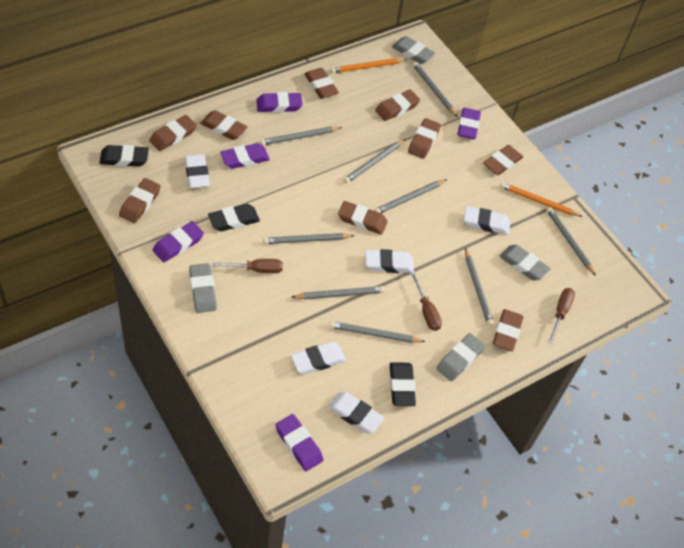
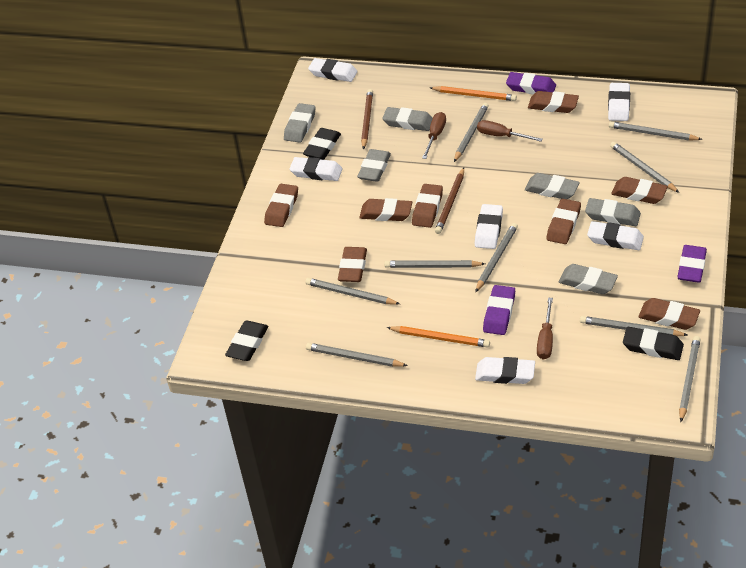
brown eraser: 9 -> 8
brown pencil: 0 -> 2
grey eraser: 4 -> 6
purple eraser: 5 -> 3
white eraser: 5 -> 6

